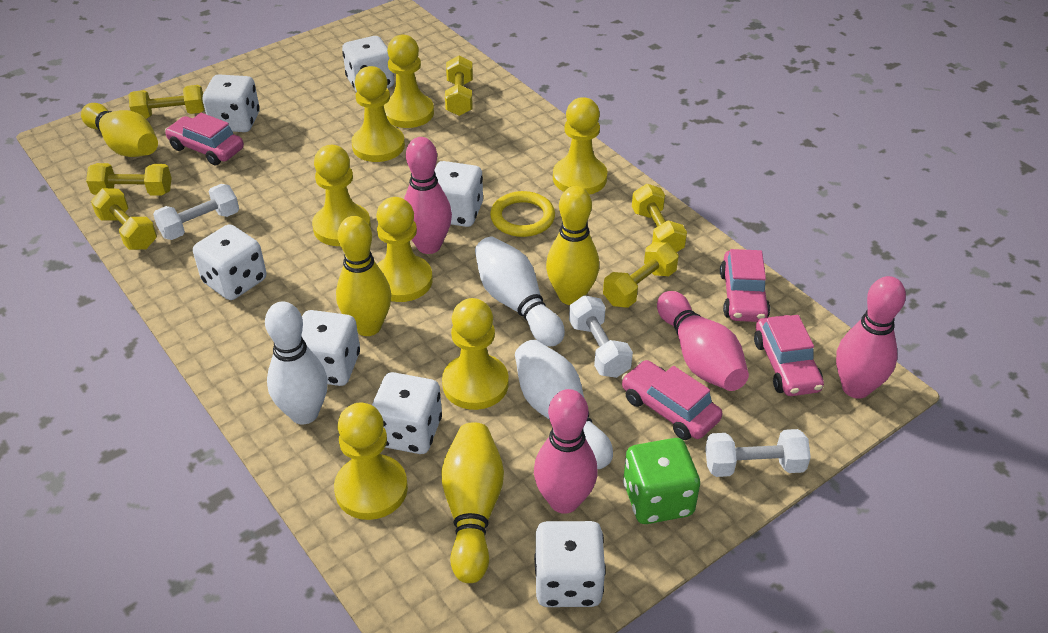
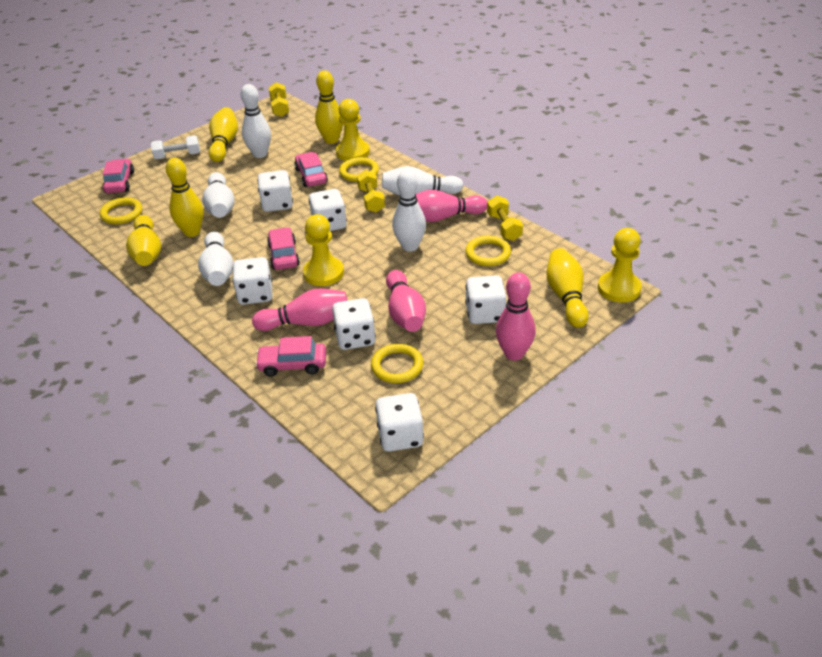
green dice: 1 -> 0
white bowling pin: 3 -> 5
white dice: 7 -> 6
white dumbbell: 3 -> 1
yellow bowling pin: 4 -> 5
yellow dumbbell: 6 -> 3
yellow pawn: 7 -> 3
yellow ring: 1 -> 4

